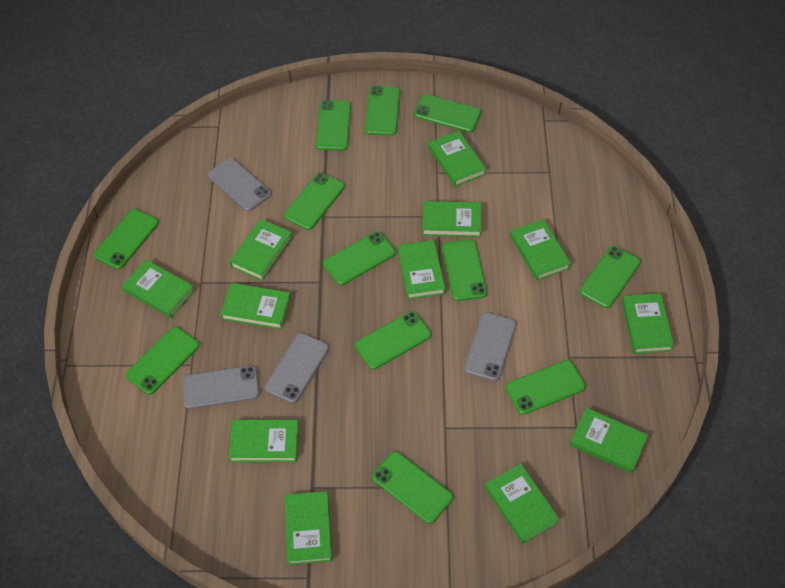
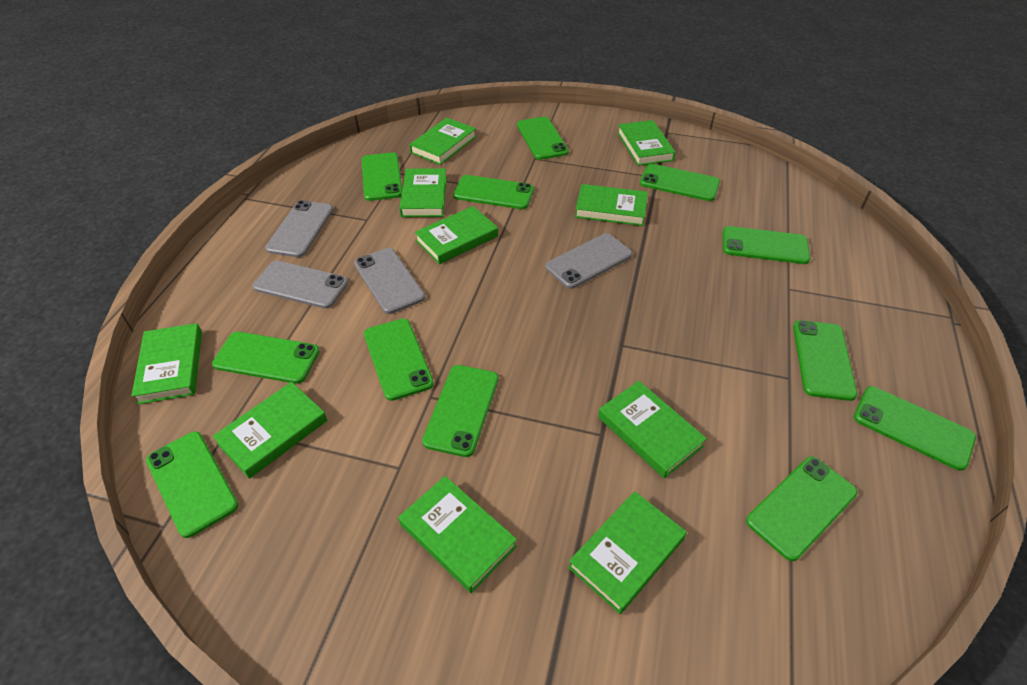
green book: 12 -> 10

